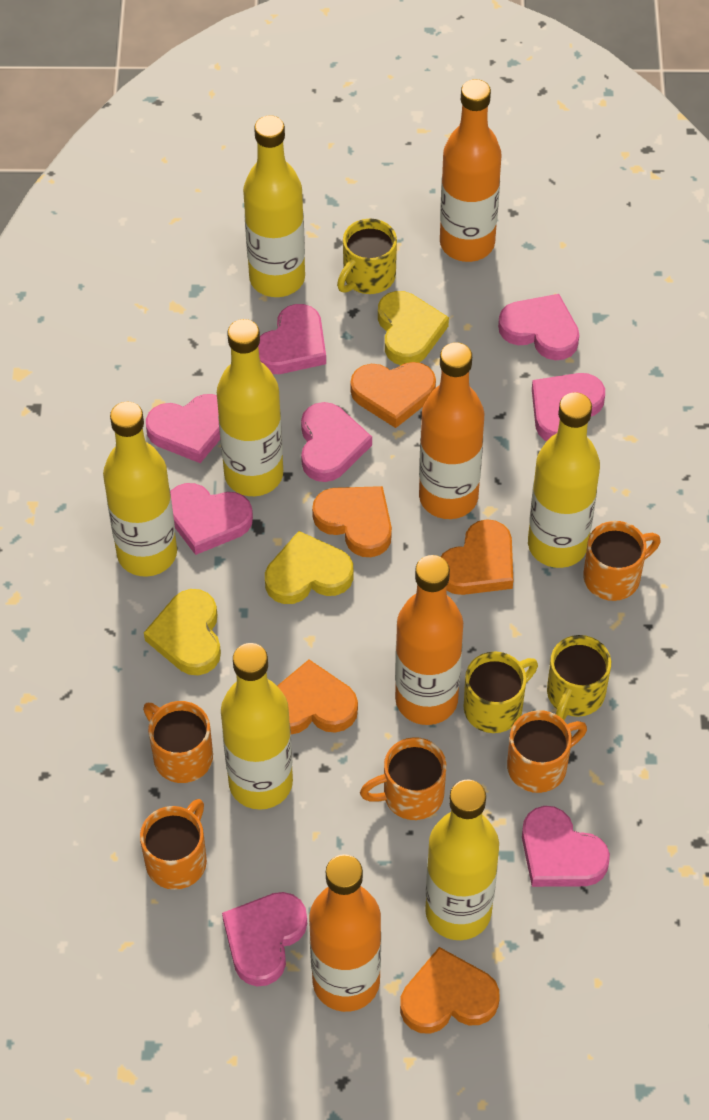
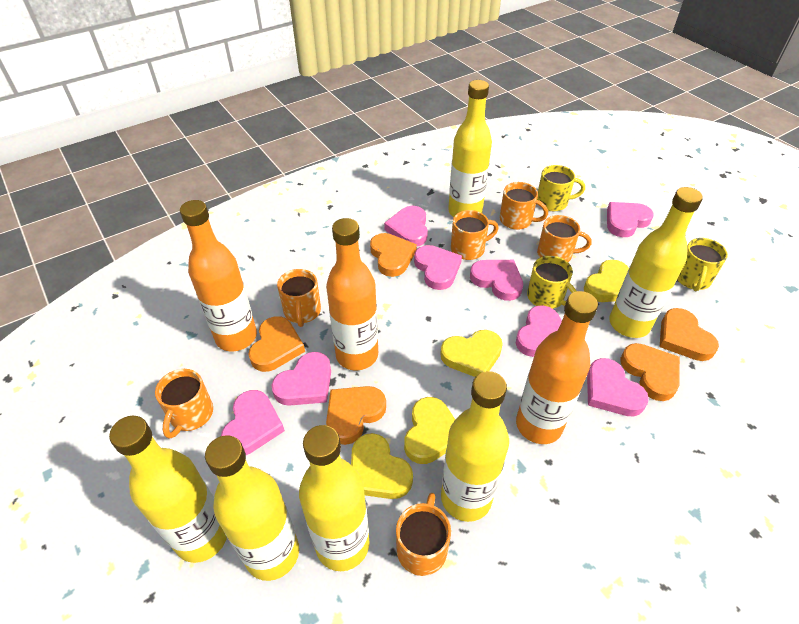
orange bottle: 4 -> 3
orange mug: 5 -> 6
yellow heart: 3 -> 4

